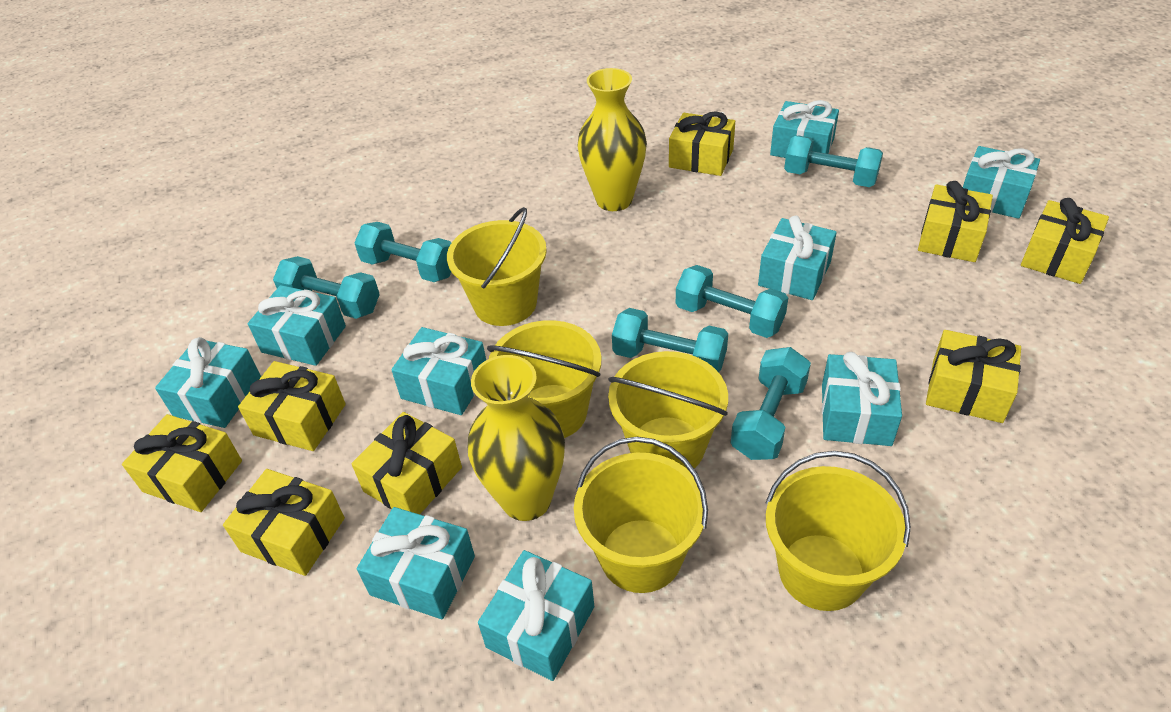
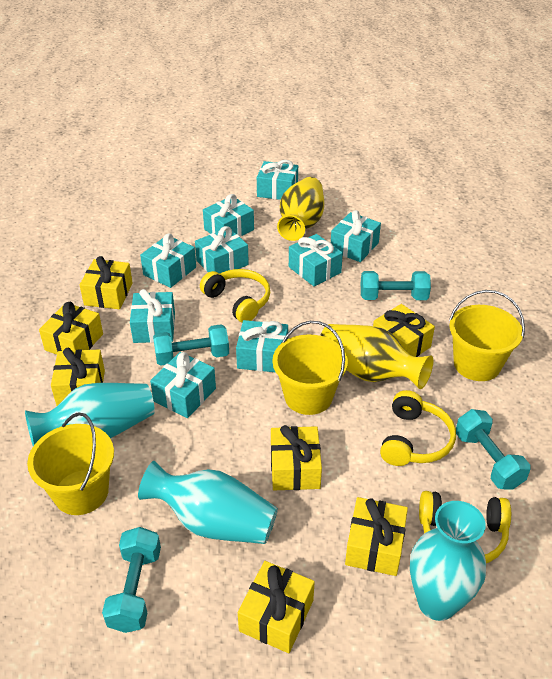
turquoise dumbbell: 6 -> 4
turquoise vase: 0 -> 3
yellow bucket: 5 -> 3
yellow gift: 8 -> 7
yellow headphones: 0 -> 3

